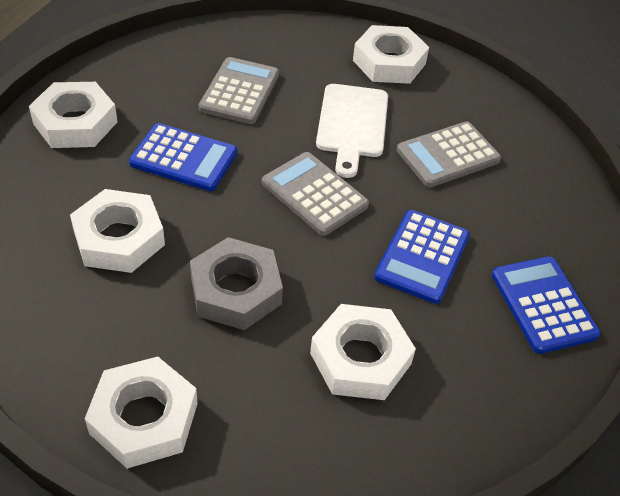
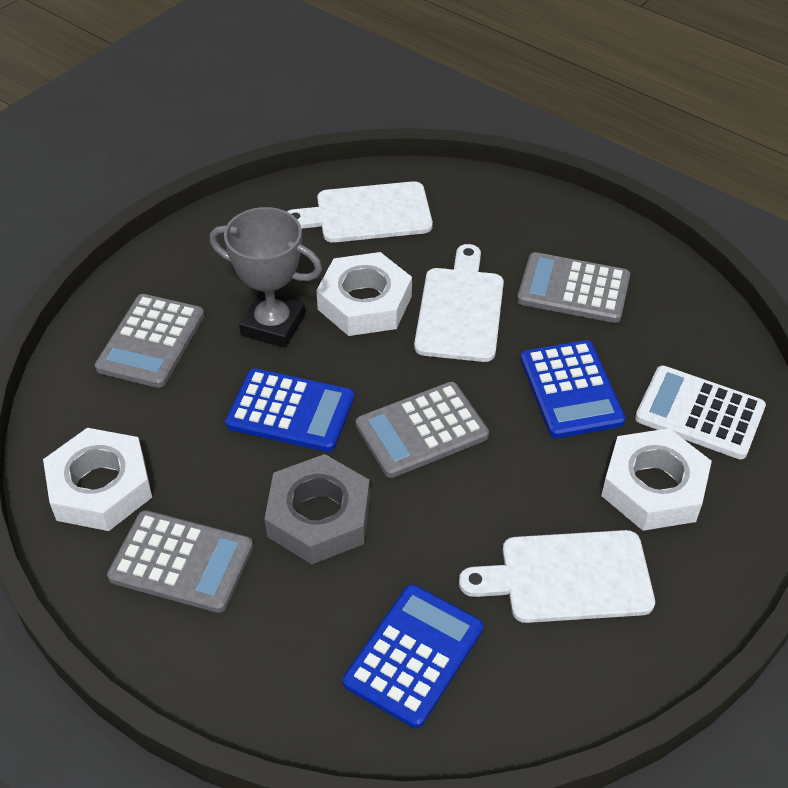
grey calculator: 3 -> 4
grey trophy: 0 -> 1
white calculator: 0 -> 1
white cutting board: 1 -> 3
white nut: 5 -> 3

